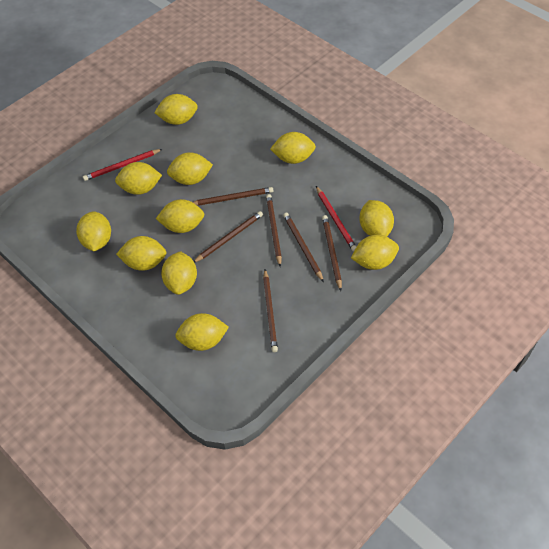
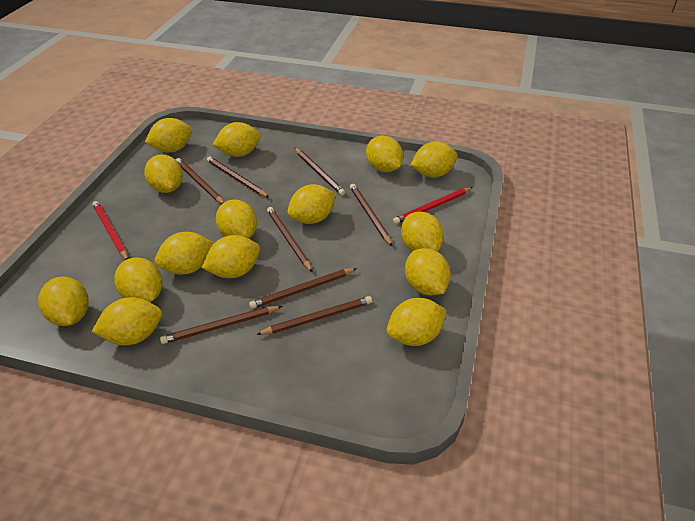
brown pencil: 6 -> 8
yellow lemon: 11 -> 15

